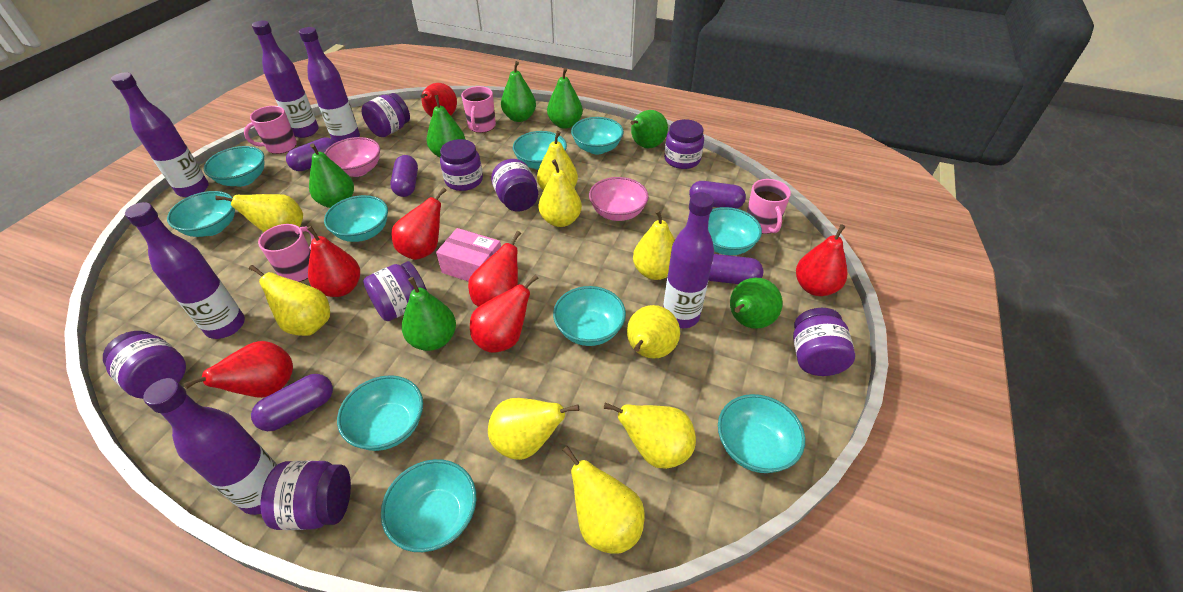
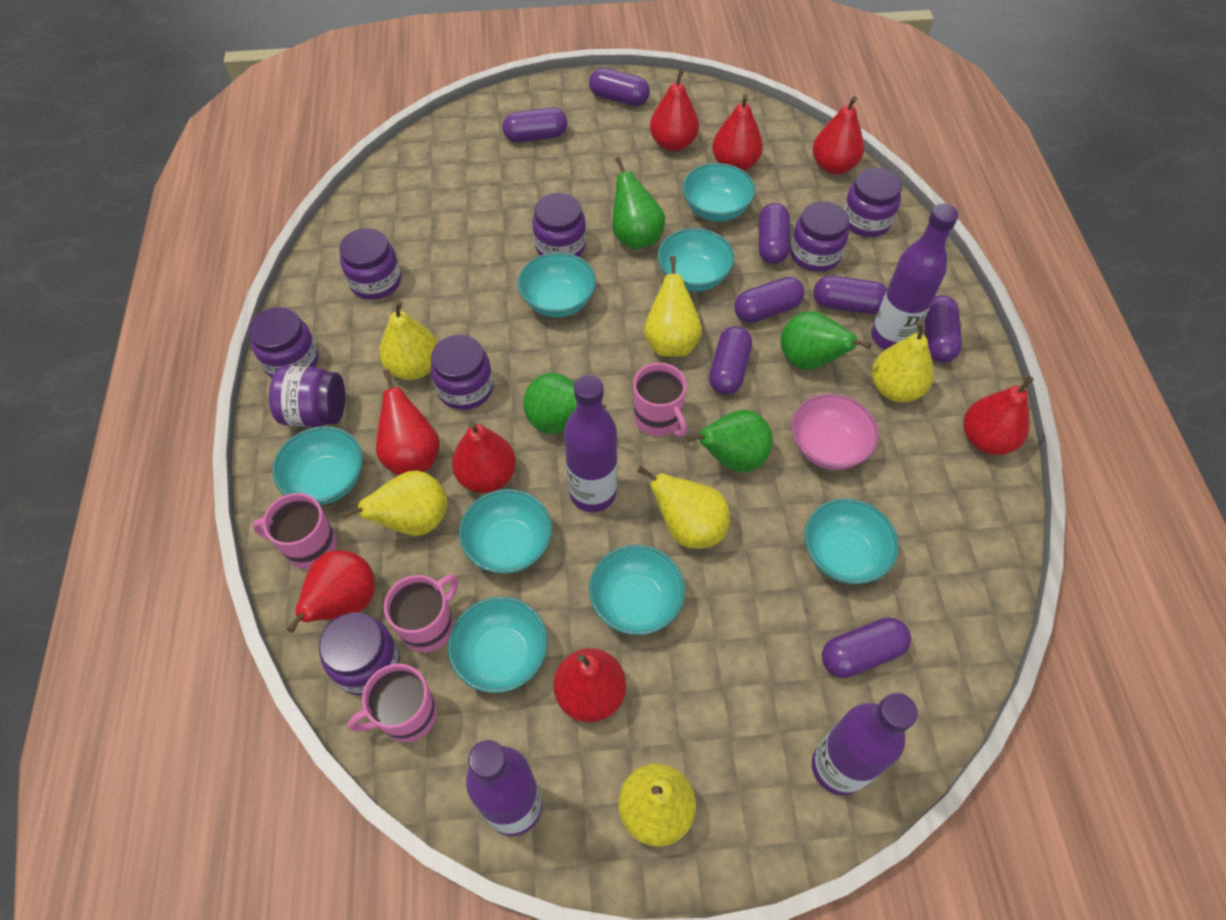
green pear: 7 -> 4
pink bowl: 2 -> 1
pink box: 1 -> 0
purple bottle: 6 -> 4
purple capsule: 5 -> 8
red pear: 7 -> 8
turquoise bowl: 10 -> 8
yellow pear: 9 -> 6

